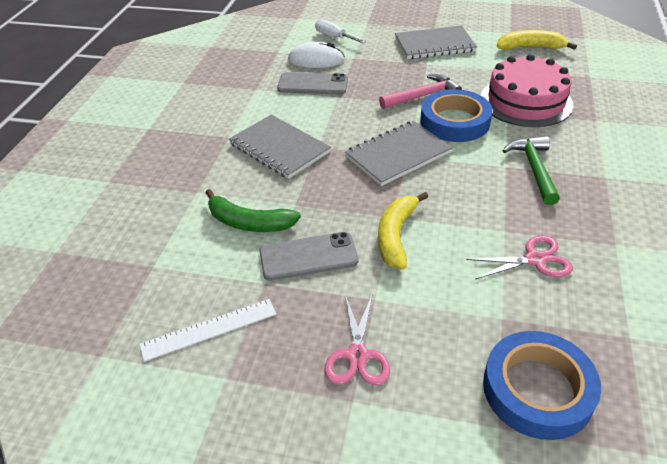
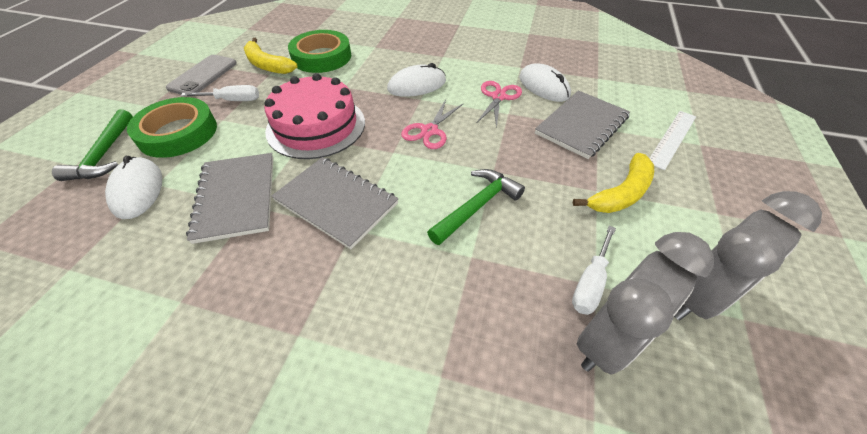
blue tape: 2 -> 0
green banana: 1 -> 0
green hammer: 1 -> 2
green tape: 0 -> 2
grey clock: 0 -> 2
grey phone: 2 -> 1
pink hammer: 1 -> 0
white mouse: 1 -> 3
white screwdriver: 1 -> 2

